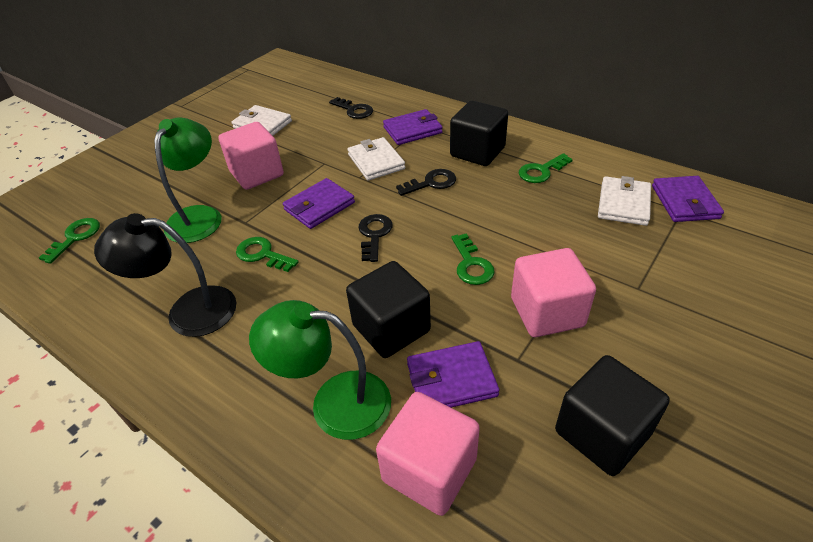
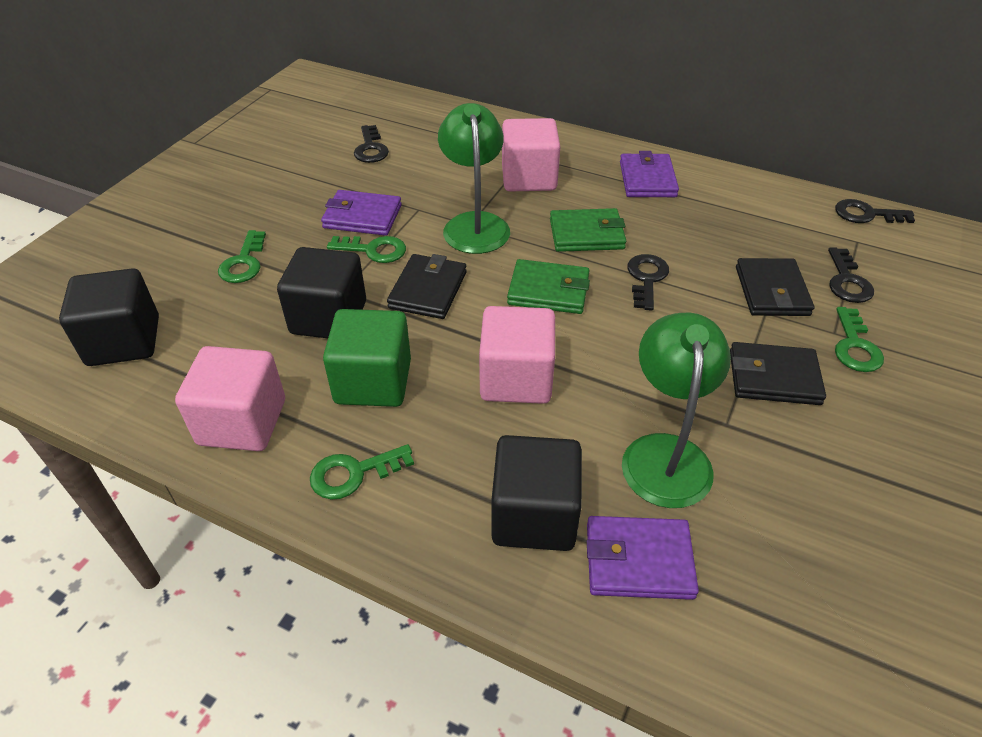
black key: 3 -> 4
black lamp: 1 -> 0
black wallet: 0 -> 3
green cube: 0 -> 1
green wallet: 0 -> 2
purple wallet: 4 -> 3
white wallet: 3 -> 0

